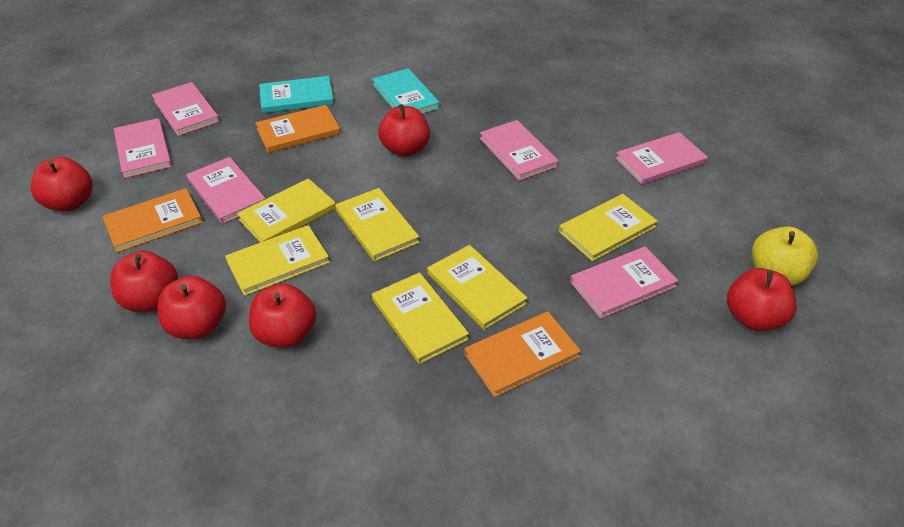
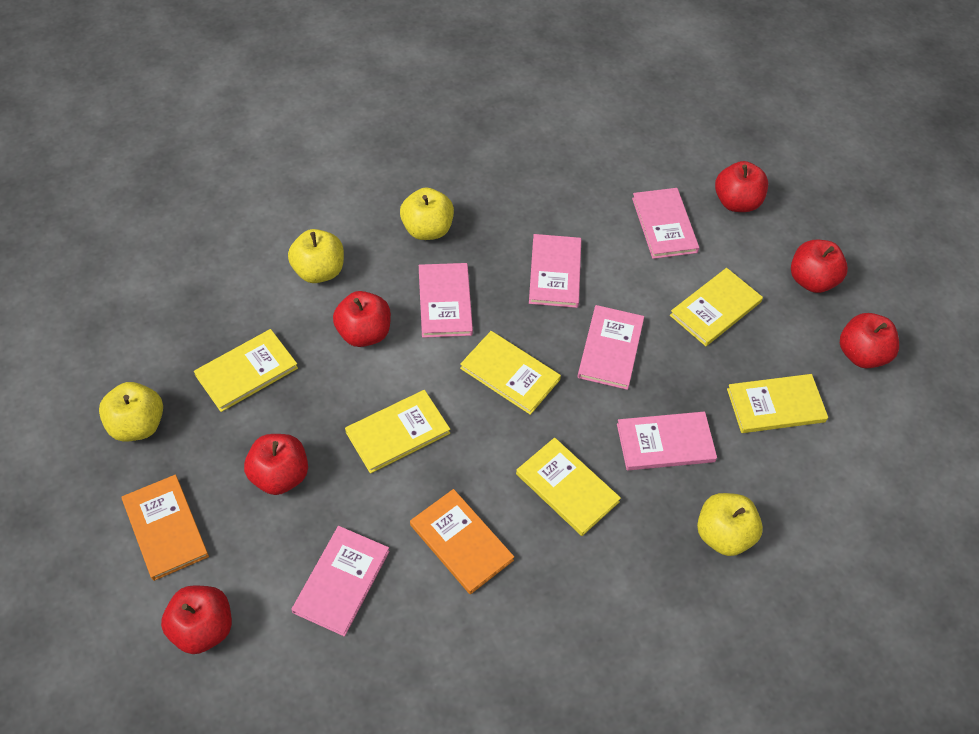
orange book: 3 -> 2
turquoise book: 2 -> 0
yellow apple: 1 -> 4

